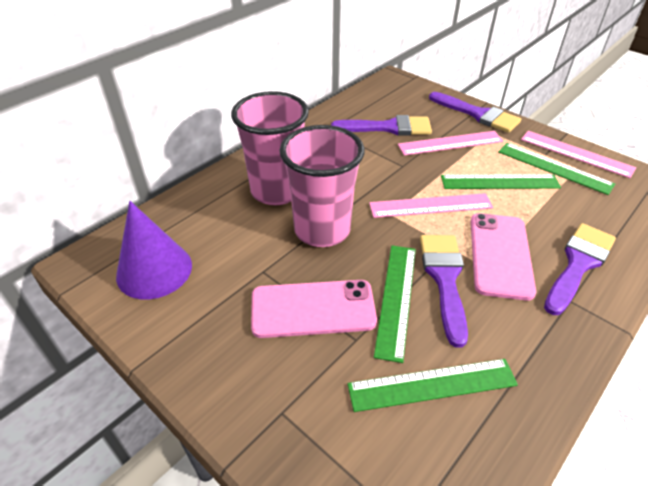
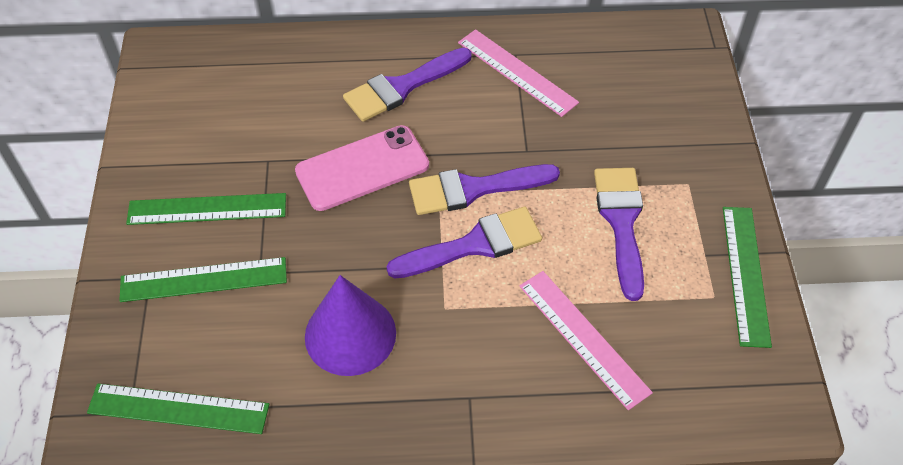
pink cup: 2 -> 0
pink phone: 2 -> 1
pink ruler: 3 -> 2

